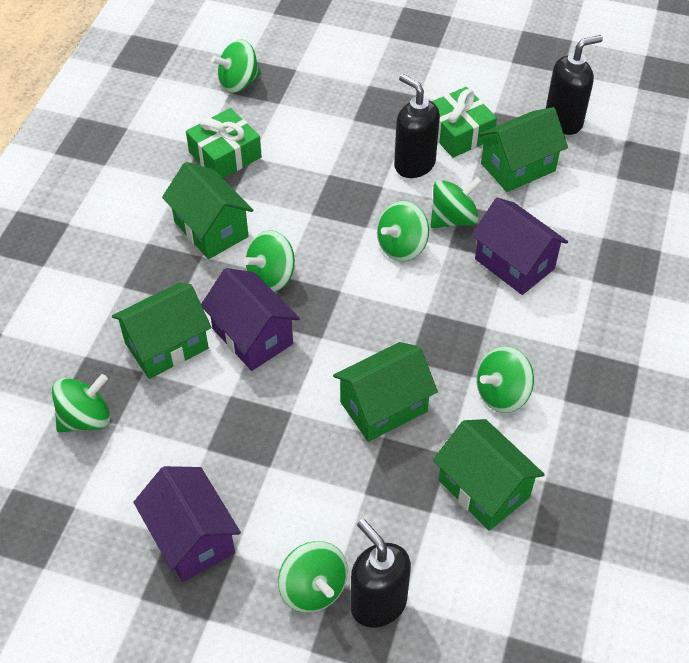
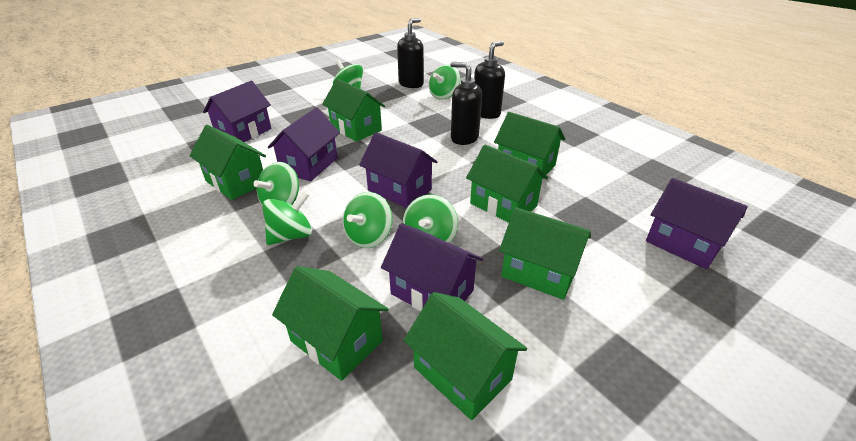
green gift: 2 -> 0
green house: 5 -> 7
green spinning top: 7 -> 6
purple house: 3 -> 5

